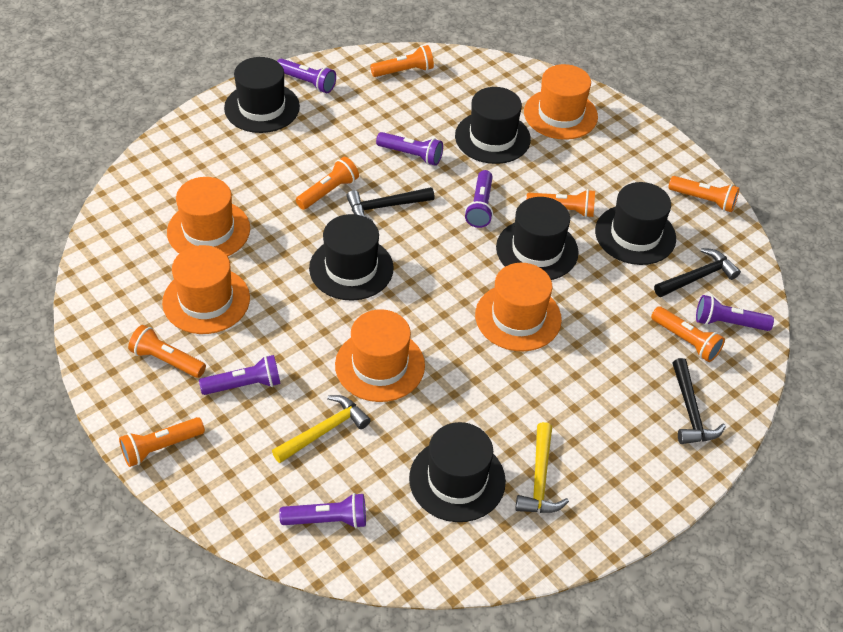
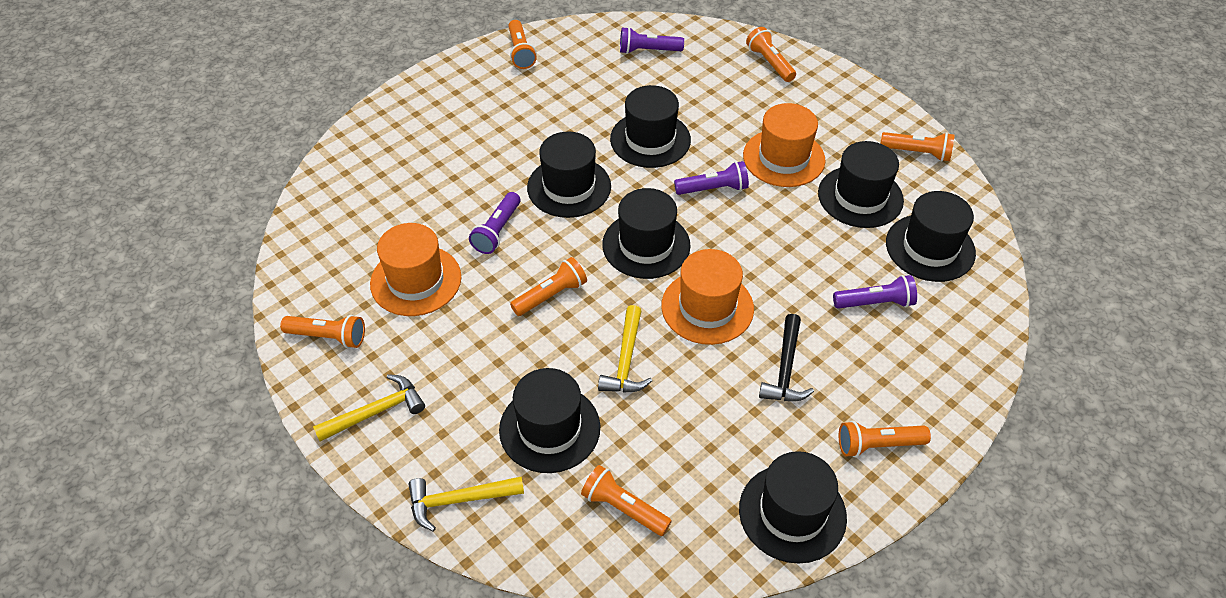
black hammer: 3 -> 1
black hat: 6 -> 7
orange hat: 5 -> 3
purple flashlight: 6 -> 4
yellow hammer: 2 -> 3

